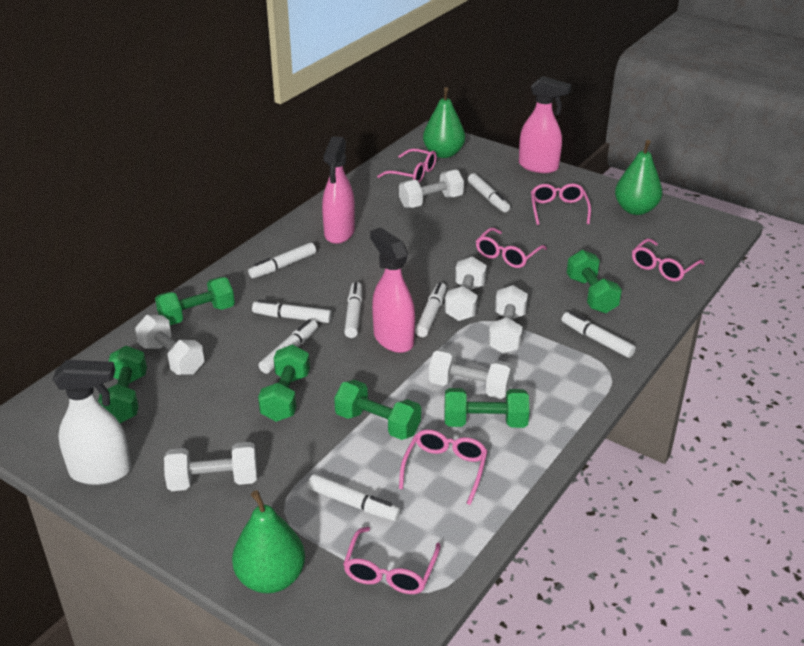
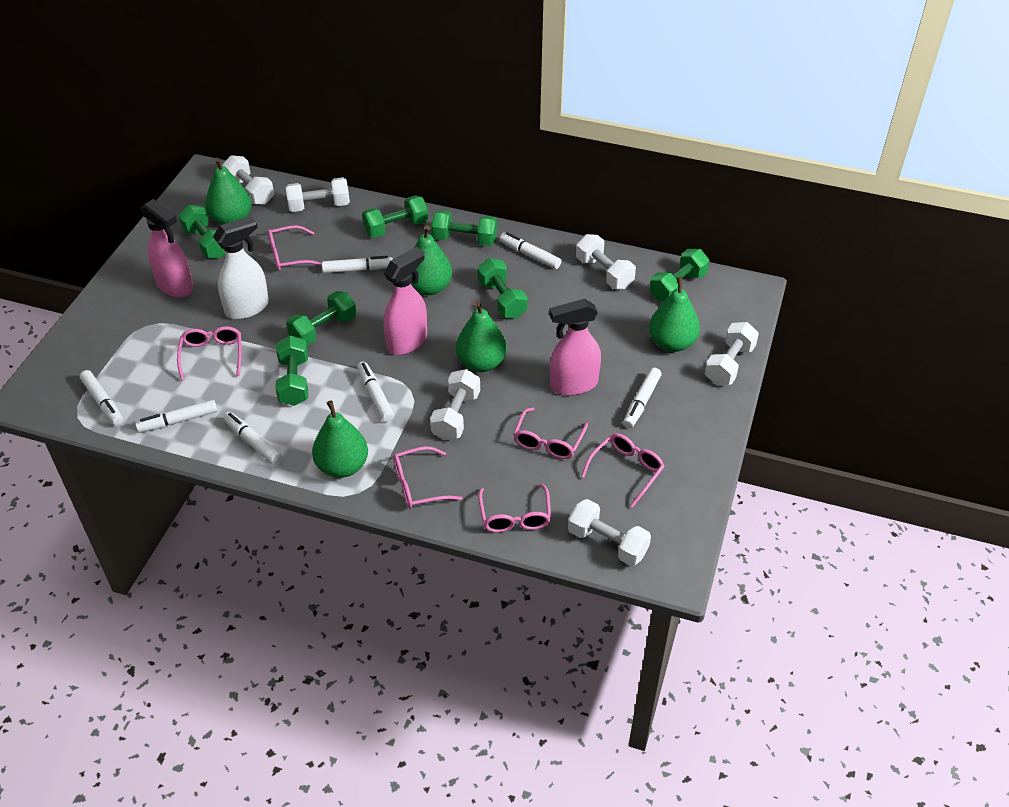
green dumbbell: 6 -> 7
green pear: 3 -> 5
white marker: 8 -> 7

